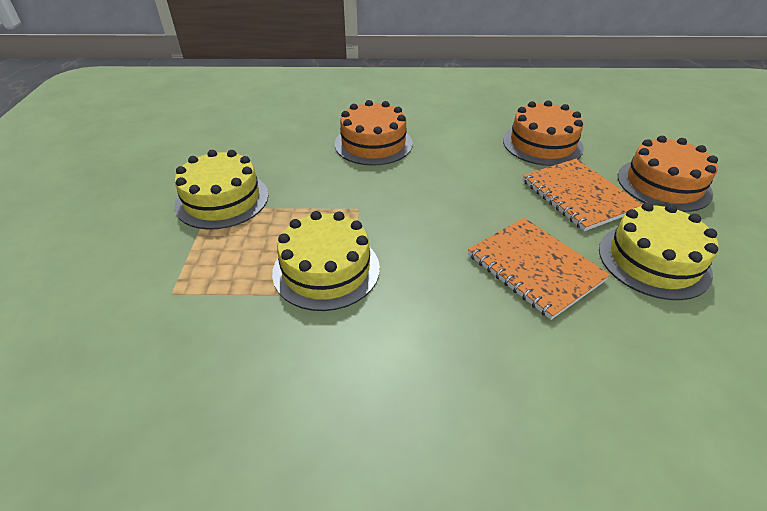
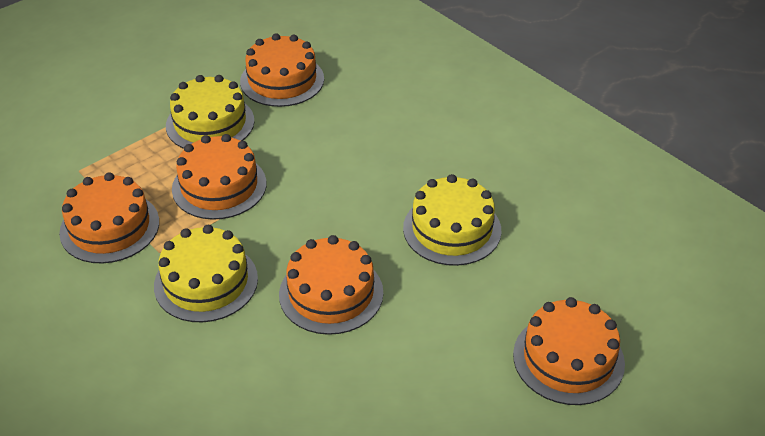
orange cake: 3 -> 5
orange notebook: 2 -> 0

